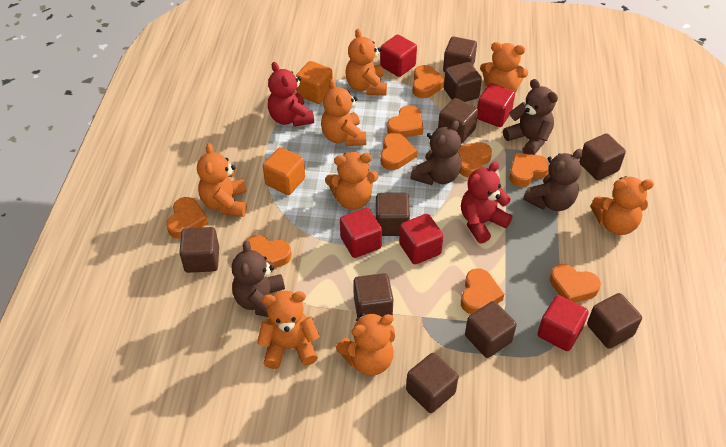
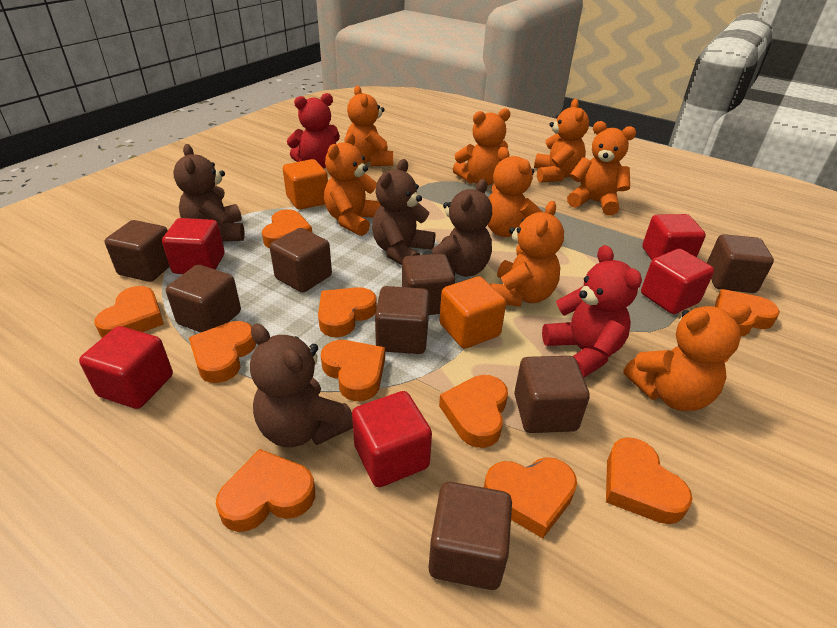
brown cube: 10 -> 8
orange heart: 9 -> 10

